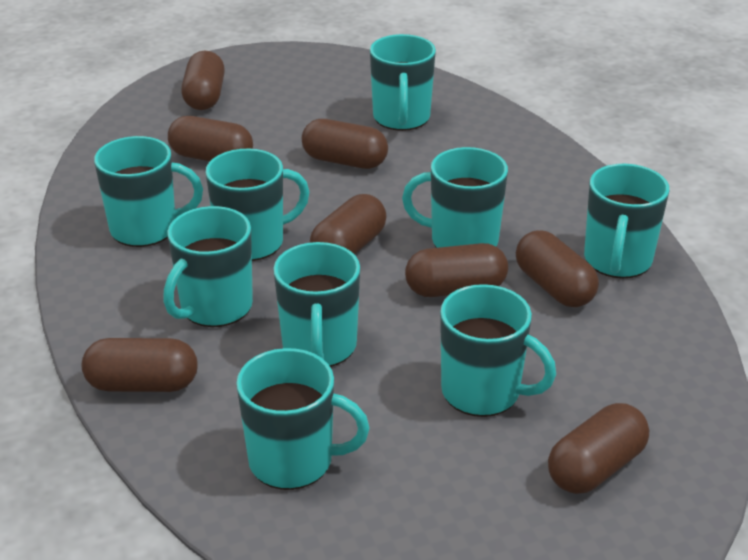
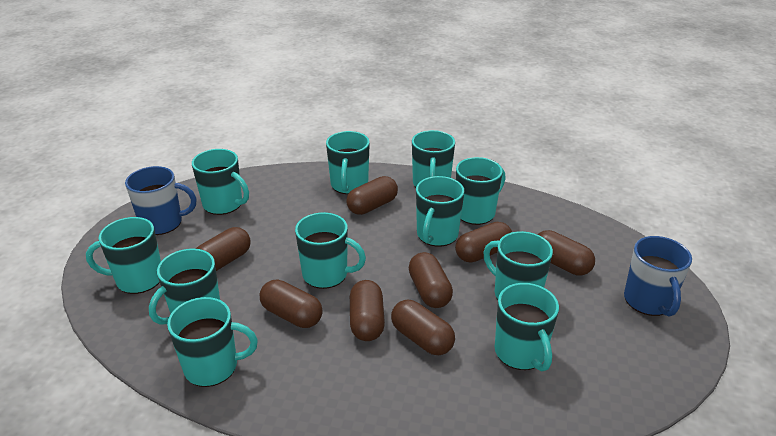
blue mug: 0 -> 2
turquoise mug: 9 -> 11

